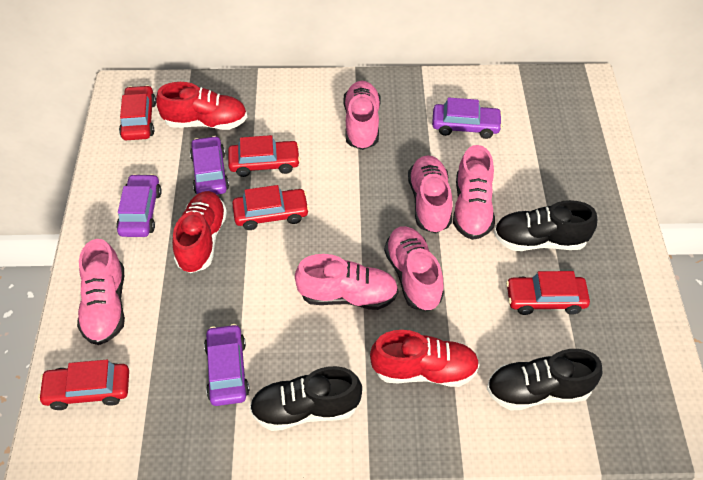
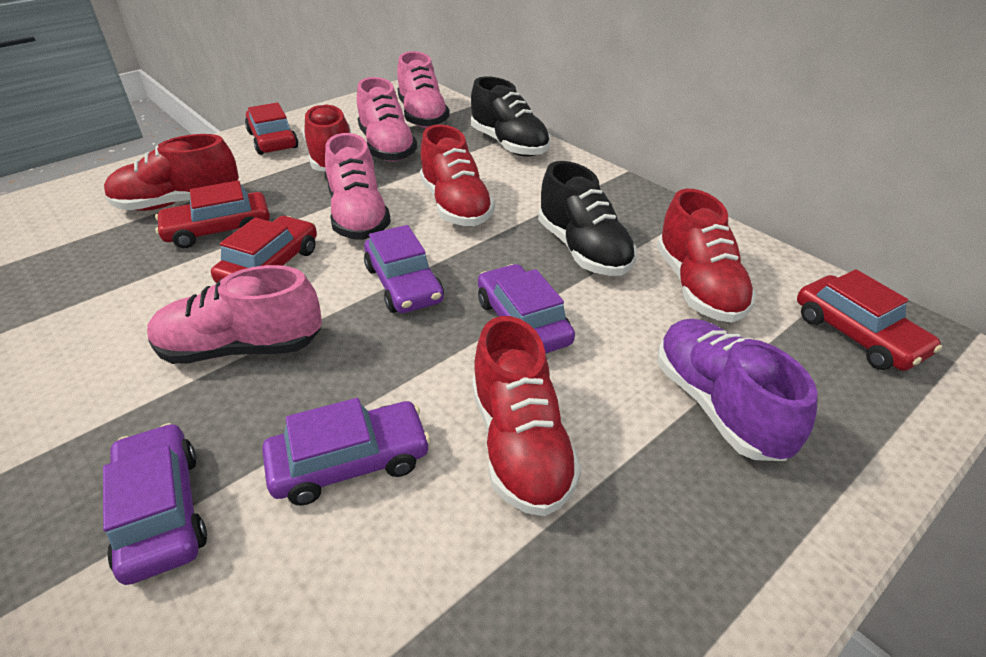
black shoe: 3 -> 2
pink shoe: 6 -> 4
purple shoe: 0 -> 1
red car: 5 -> 4
red shoe: 3 -> 5

